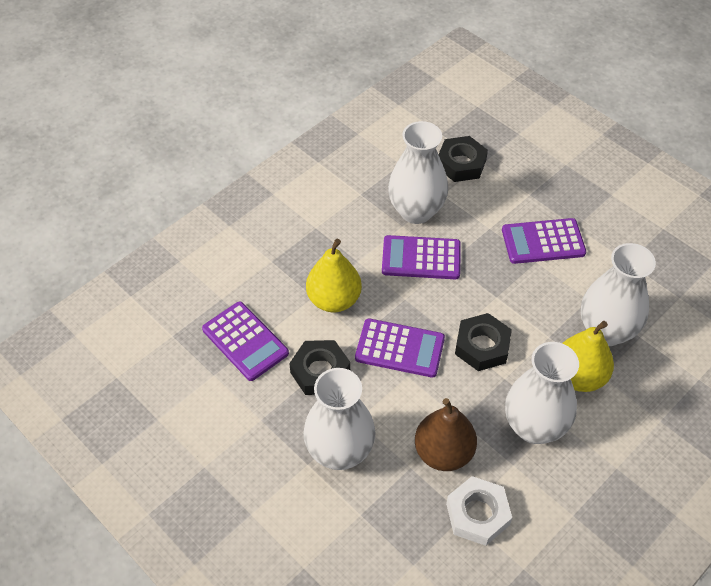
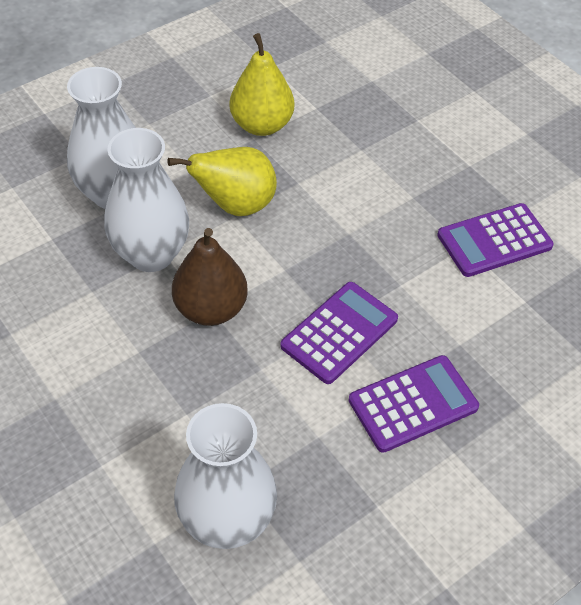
black nut: 3 -> 0
purple calculator: 4 -> 3
white nut: 1 -> 0
white vase: 4 -> 3

